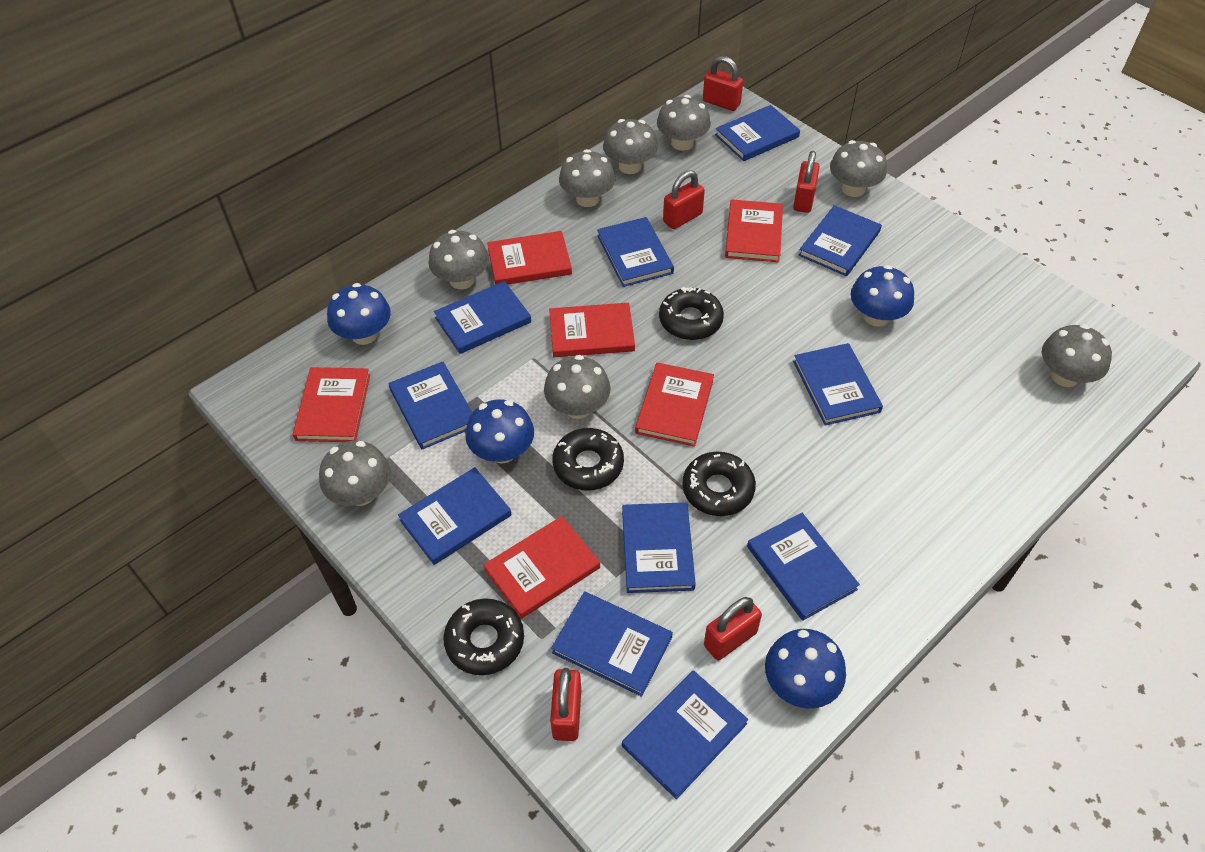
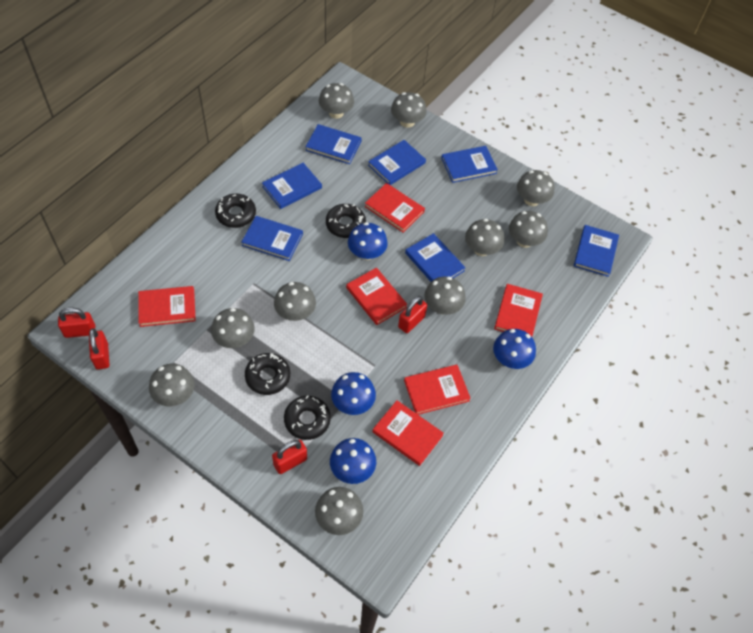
blue book: 11 -> 7
grey mushroom: 8 -> 10
red padlock: 5 -> 4

